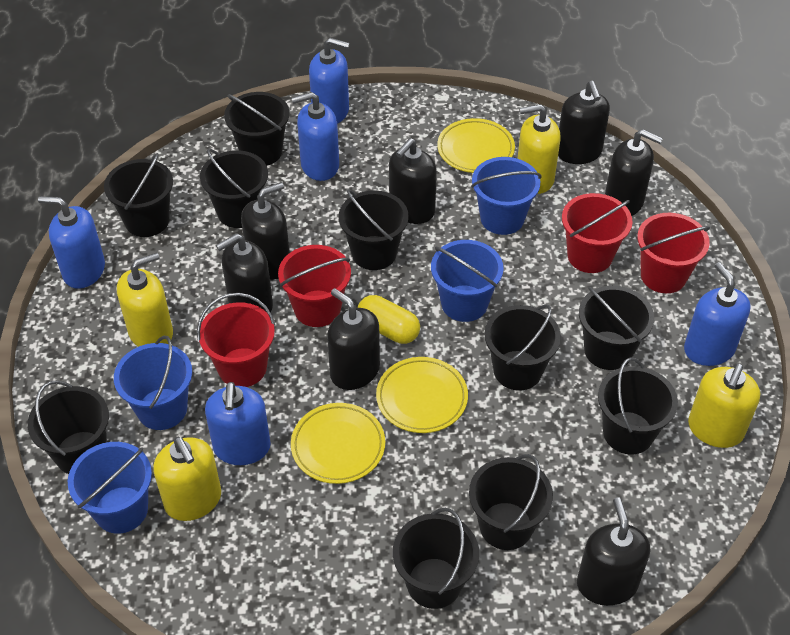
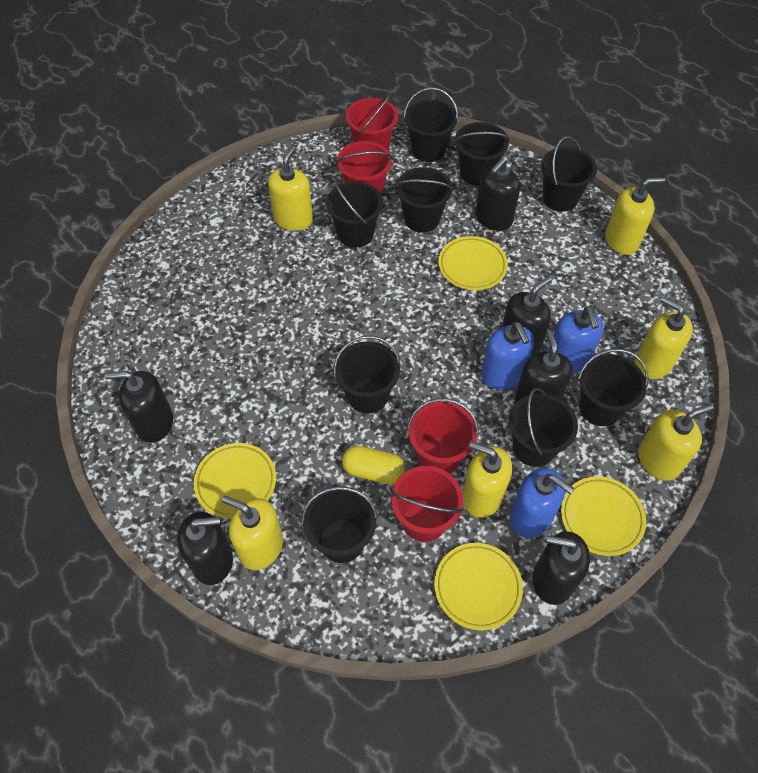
black bucket: 10 -> 9
black soap dispenser: 7 -> 6
blue bucket: 4 -> 0
blue soap dispenser: 5 -> 3
yellow plate: 3 -> 4
yellow soap dispenser: 4 -> 6

